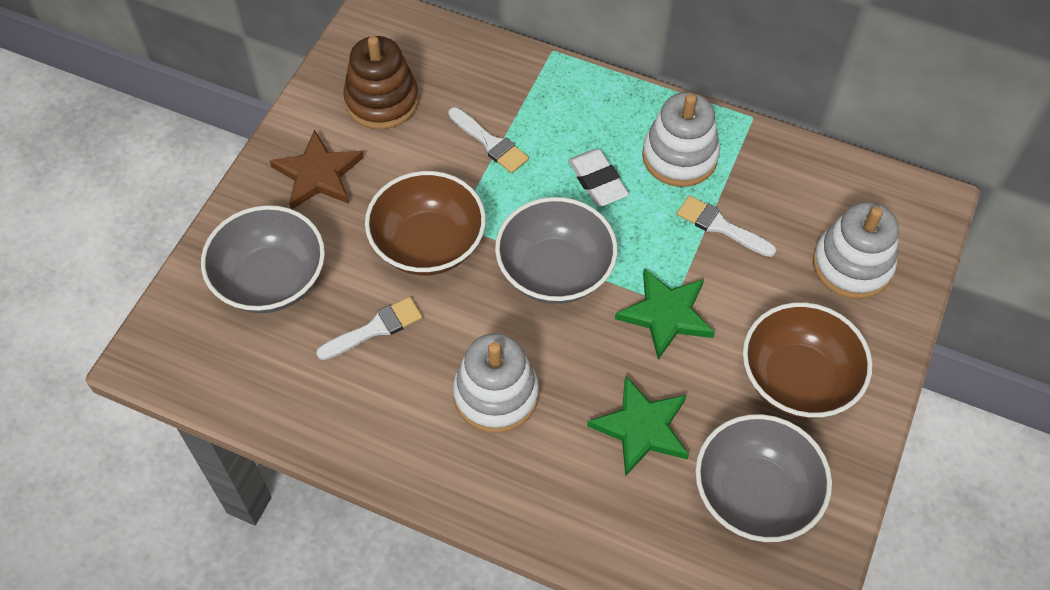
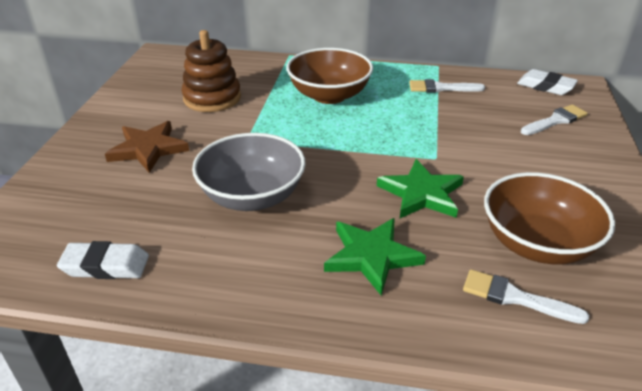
grey bowl: 3 -> 1
white eraser: 1 -> 2
white stacking toy: 3 -> 0

